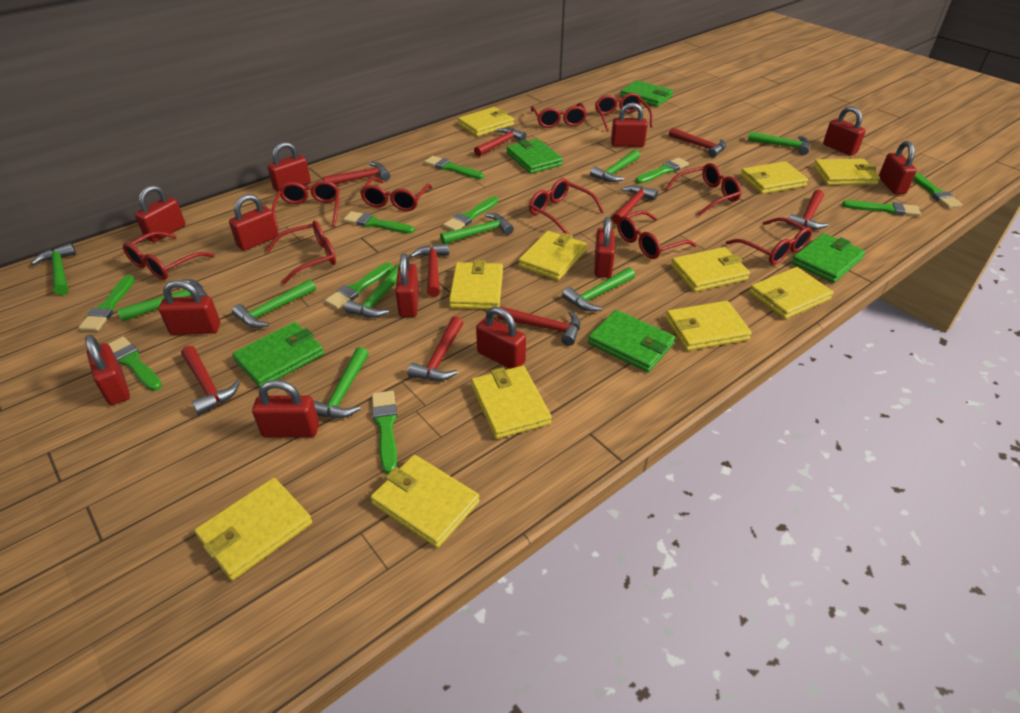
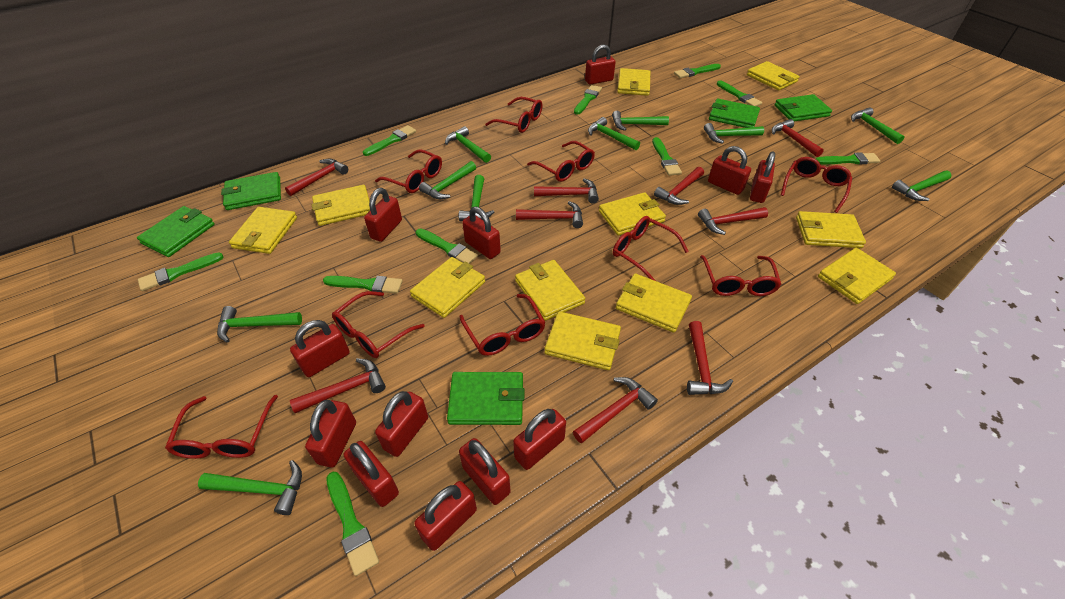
green hammer: 9 -> 10
red glasses: 10 -> 9

